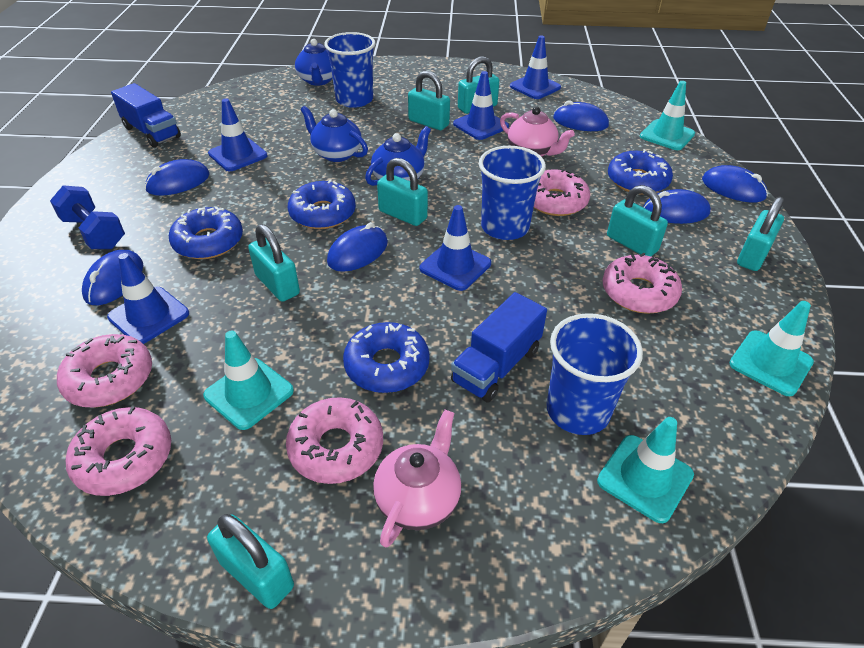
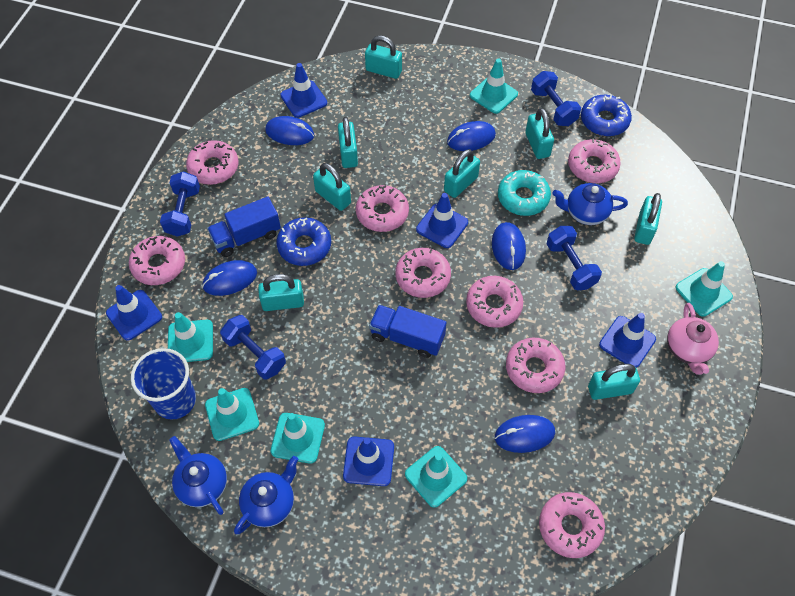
blue cup: 3 -> 1
blue donut: 4 -> 2
blue dumbbell: 1 -> 4
blue mouse: 6 -> 5
pink donut: 5 -> 8
pink teapot: 2 -> 1
turquoise donut: 0 -> 1
turquoise padlock: 7 -> 8
turquoise traffic cone: 4 -> 6

